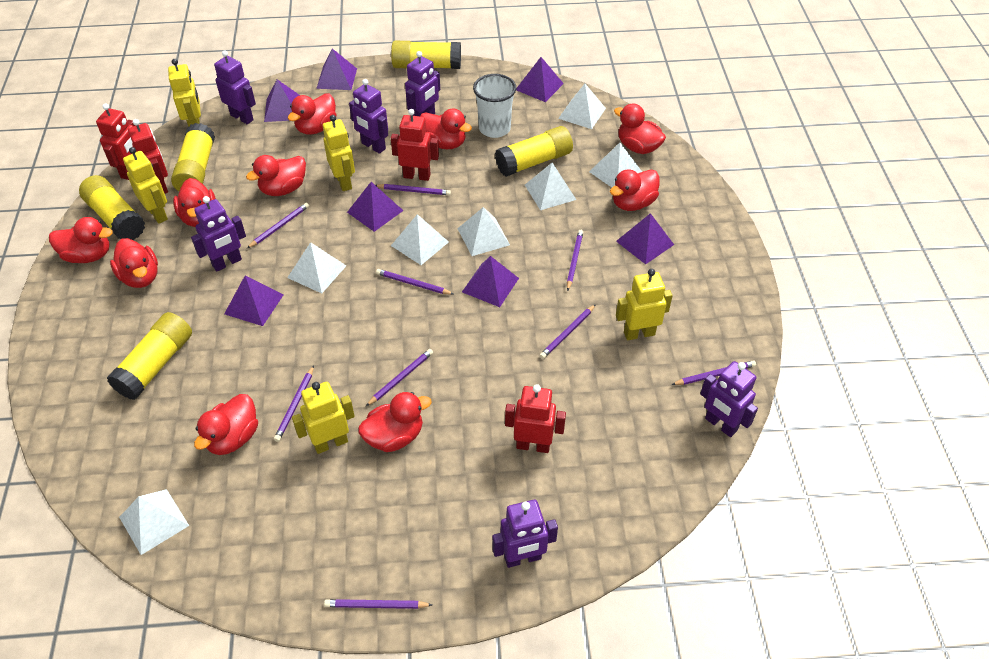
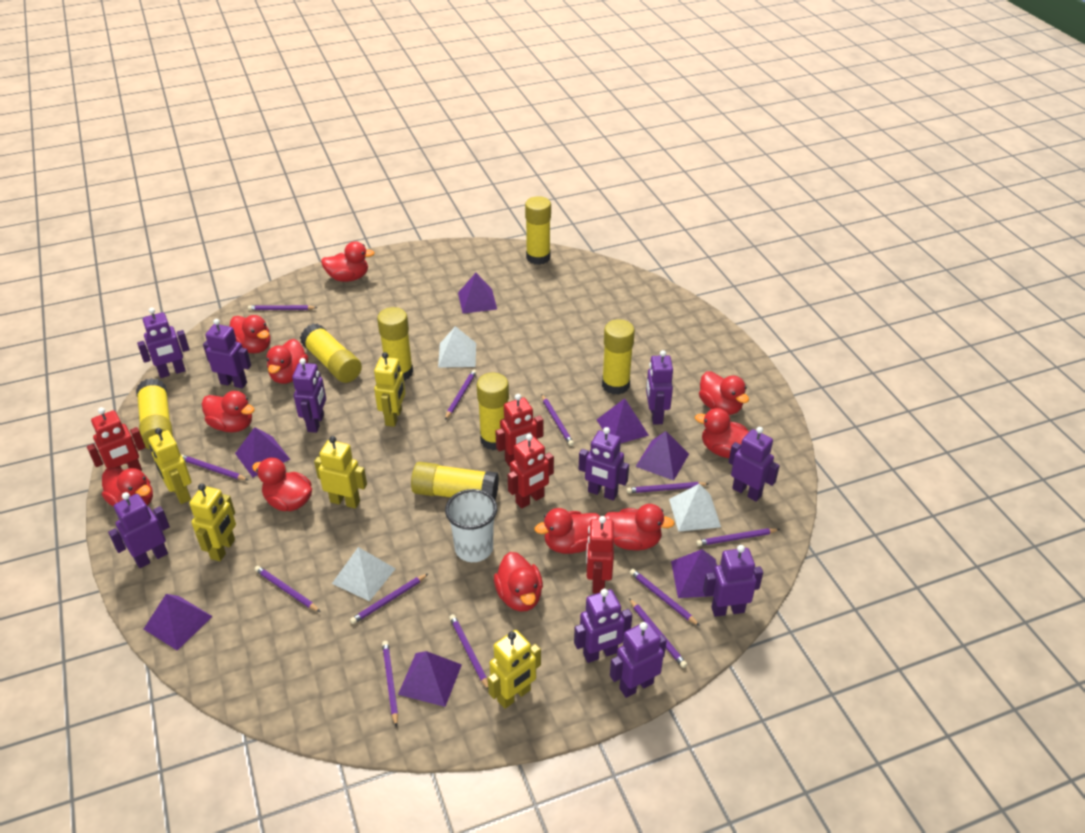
purple pencil: 9 -> 12
purple robot: 6 -> 10
red duck: 10 -> 11
white pyramid: 7 -> 3
yellow glue stick: 5 -> 7

